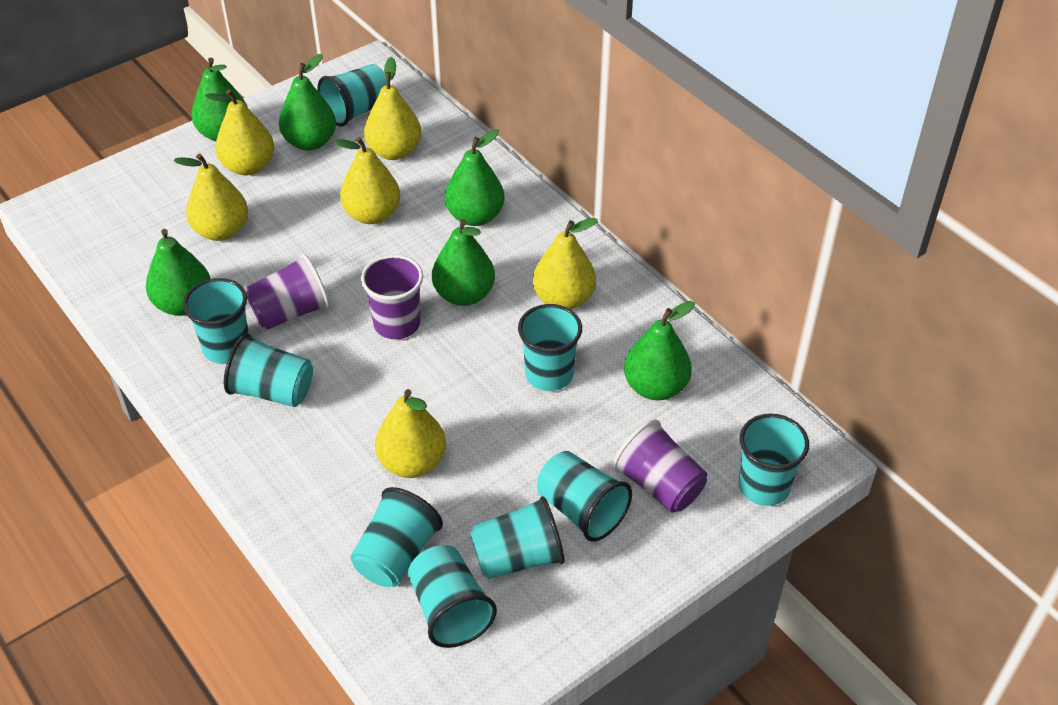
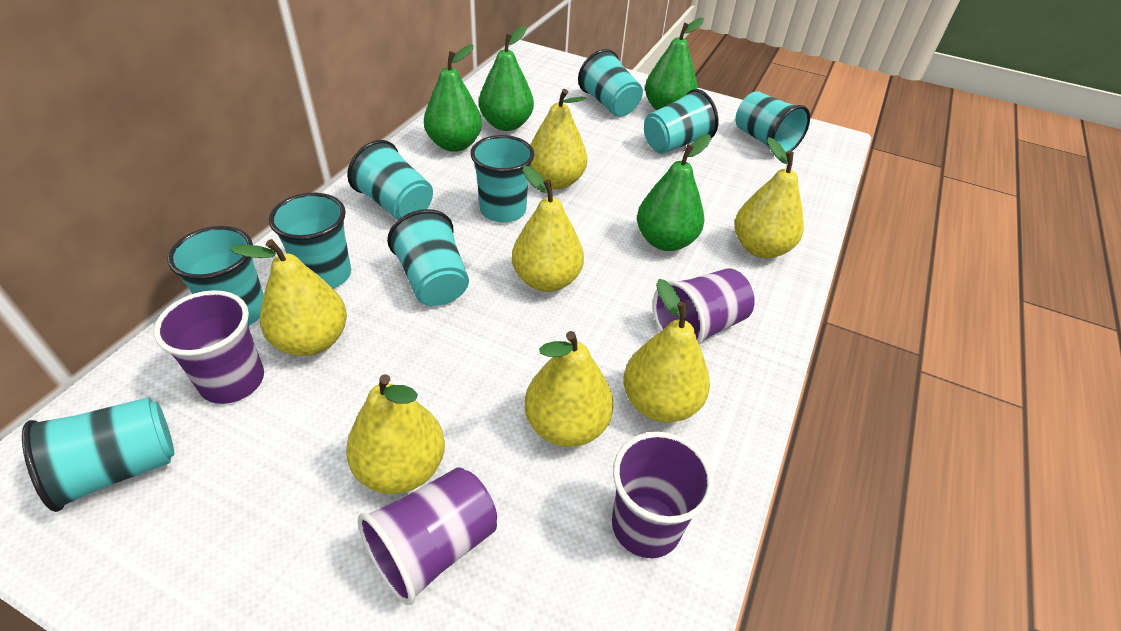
green pear: 6 -> 4
purple cup: 3 -> 4
yellow pear: 6 -> 7

